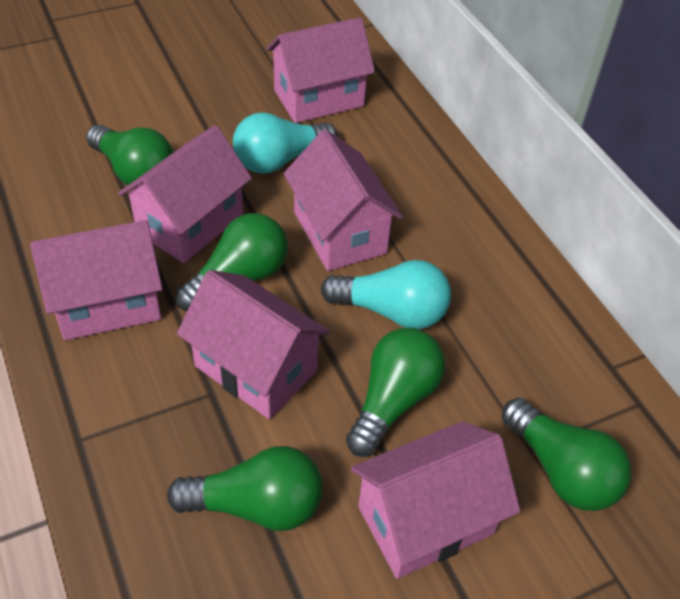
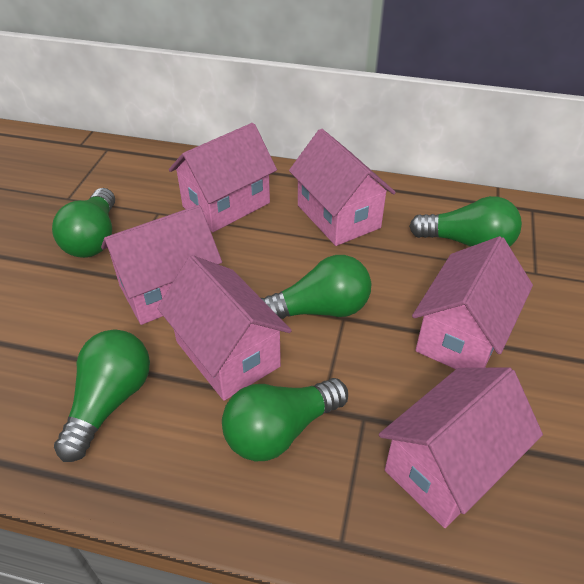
turquoise light bulb: 2 -> 0

